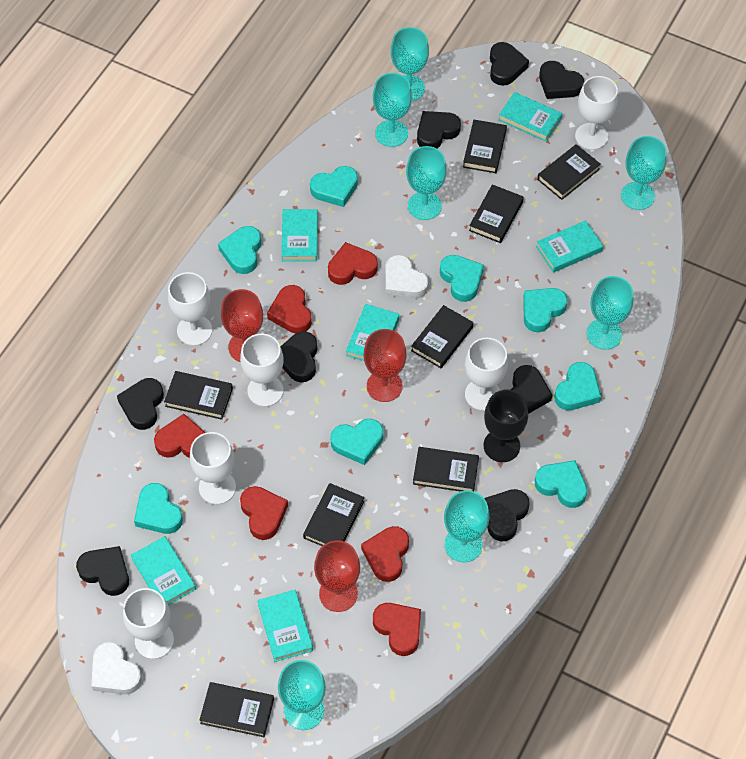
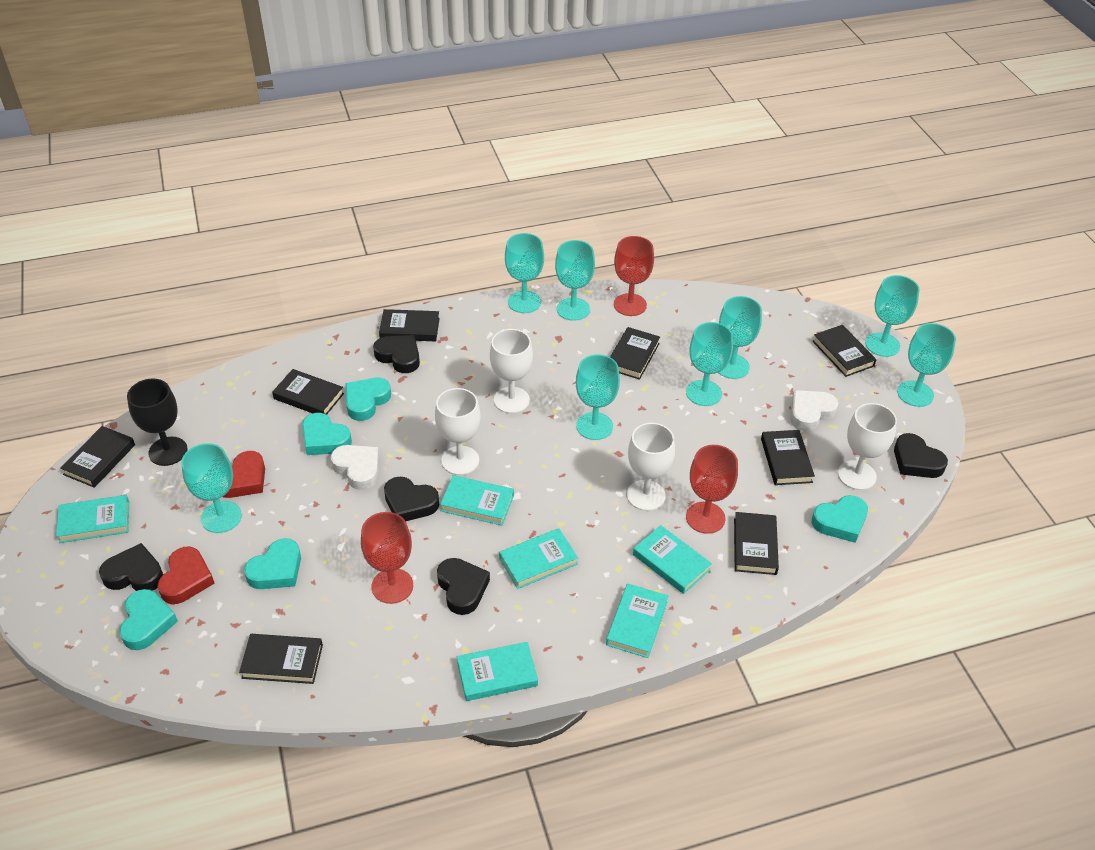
black heart: 8 -> 5
red heart: 6 -> 2
turquoise goblet: 7 -> 8
turquoise heart: 8 -> 5
white goblet: 6 -> 4

